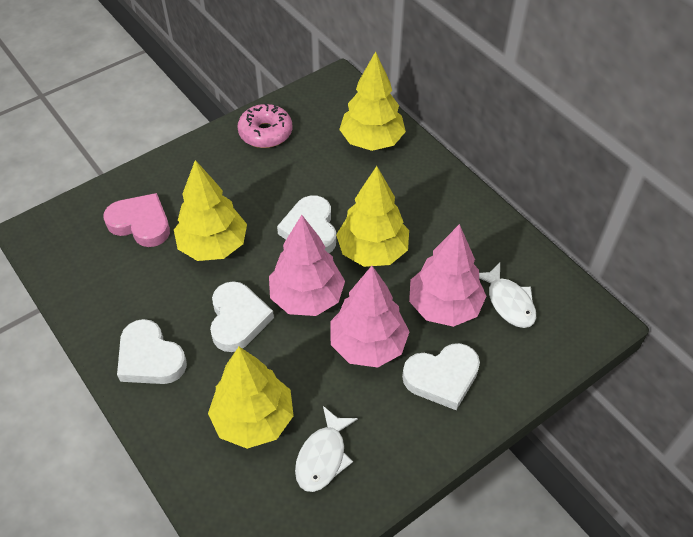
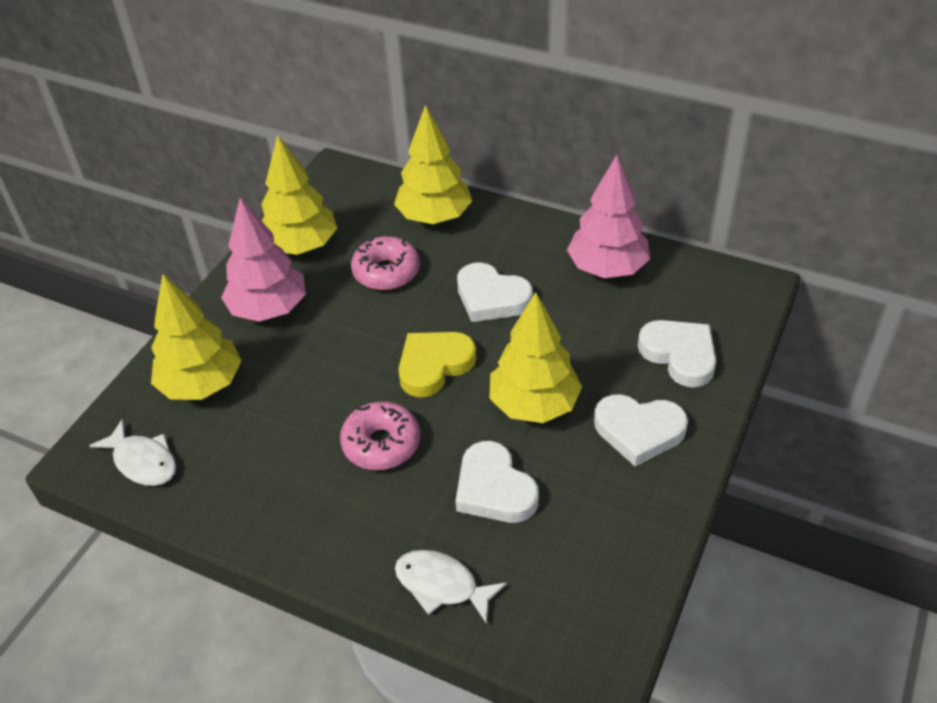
pink donut: 1 -> 2
pink heart: 1 -> 0
pink tree: 3 -> 2
yellow heart: 0 -> 1

